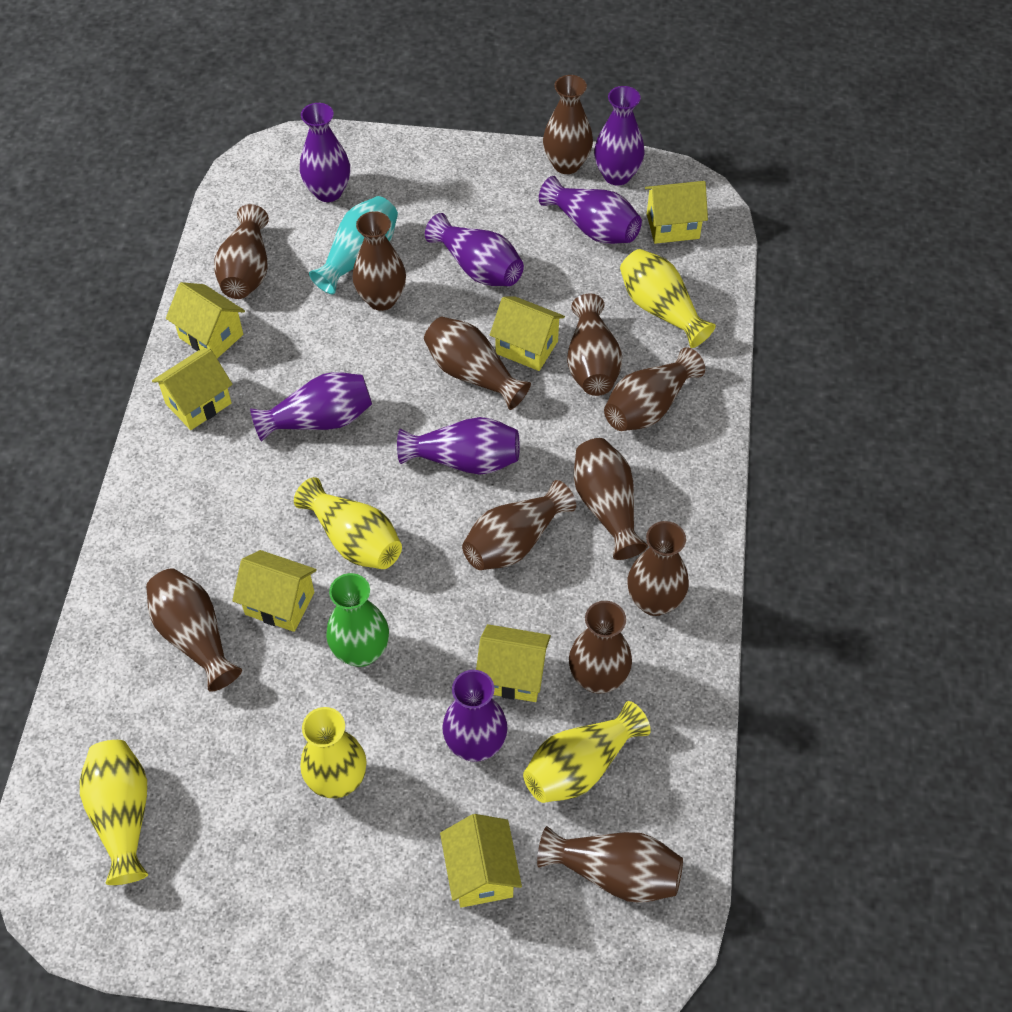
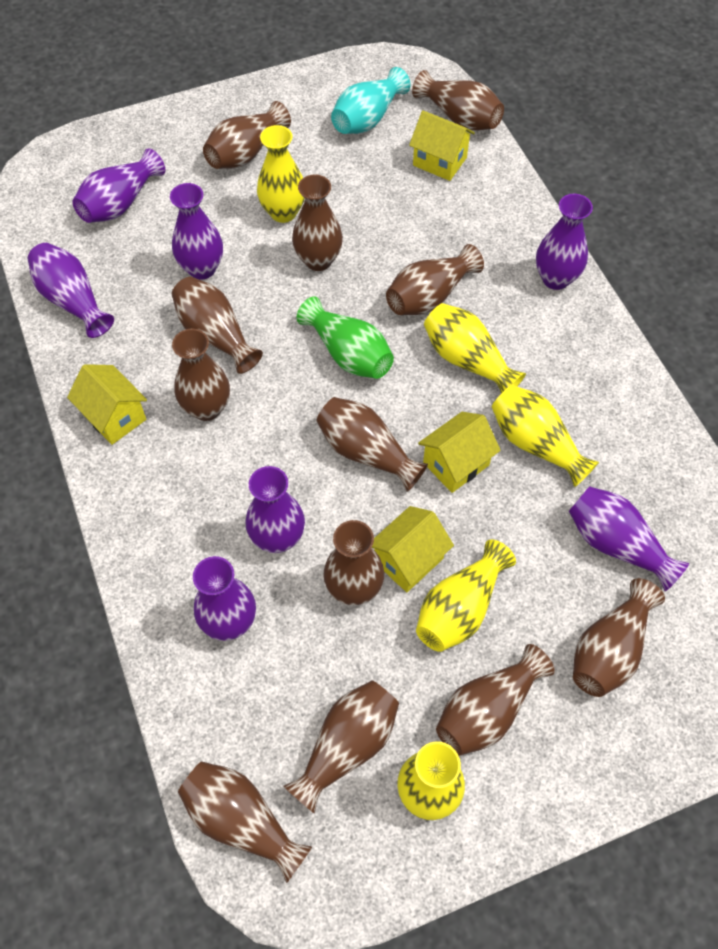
yellow house: 7 -> 4

